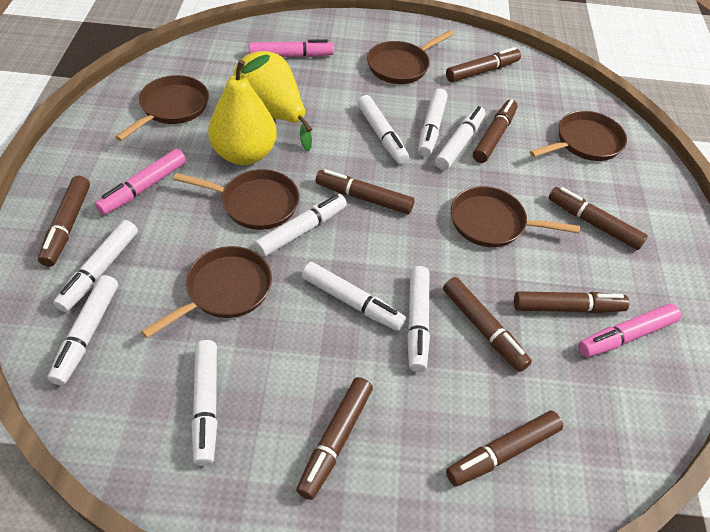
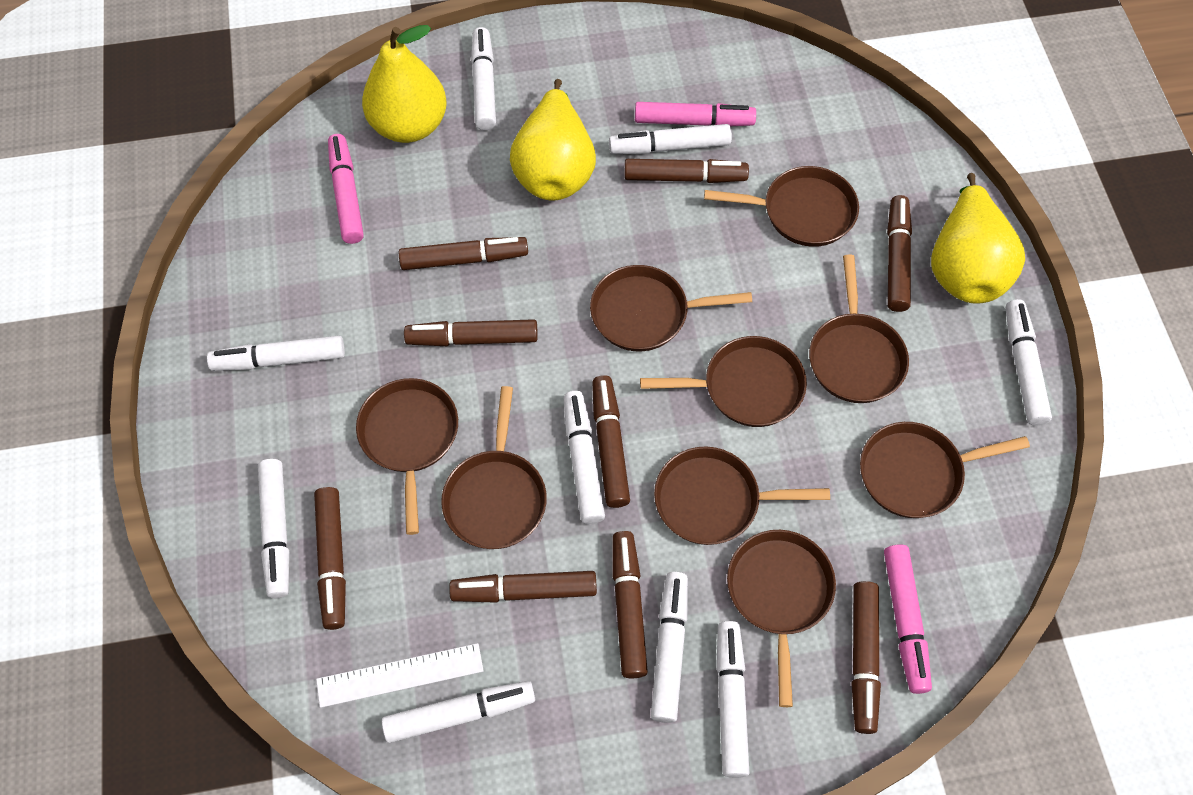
brown pan: 6 -> 9
white ruler: 0 -> 1
yellow pear: 2 -> 3

